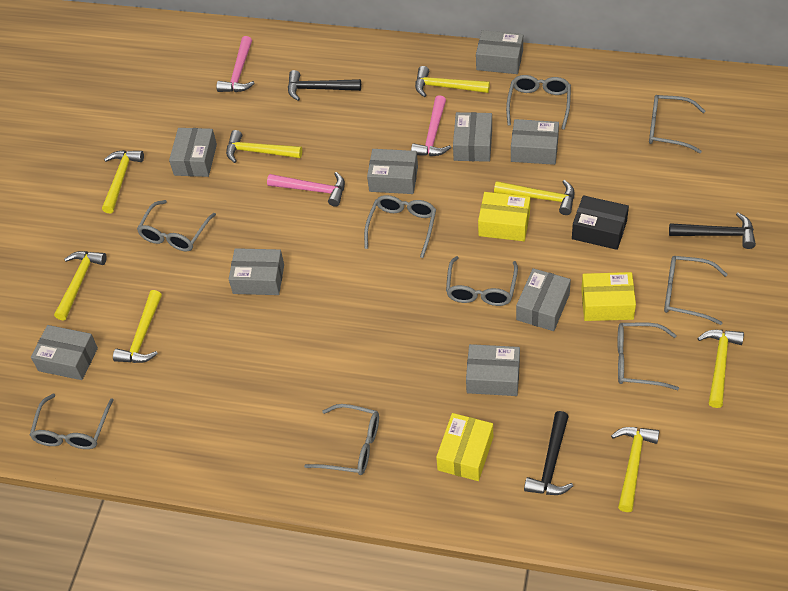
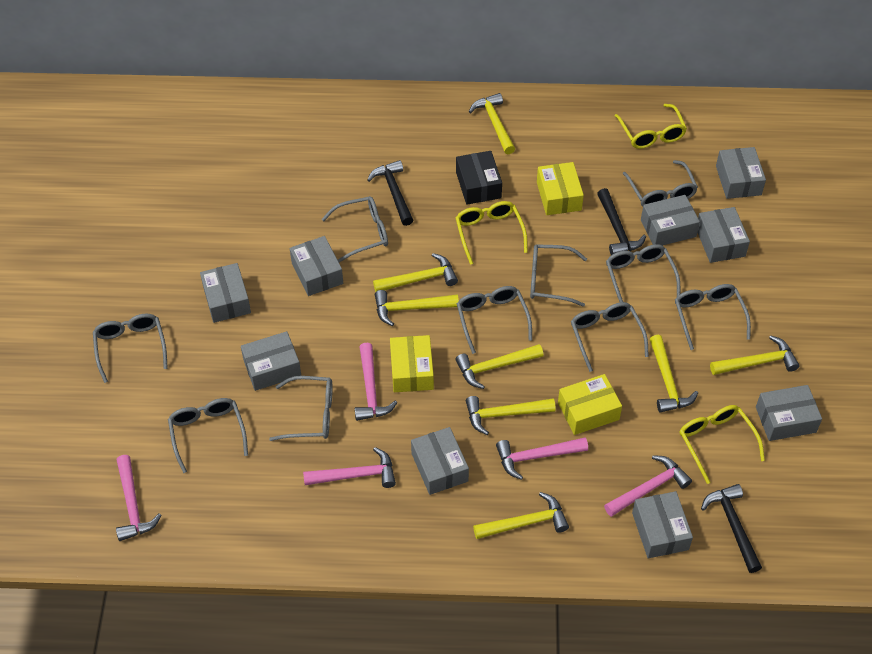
grey glasses: 9 -> 10
pink hammer: 3 -> 5
yellow glasses: 0 -> 3

